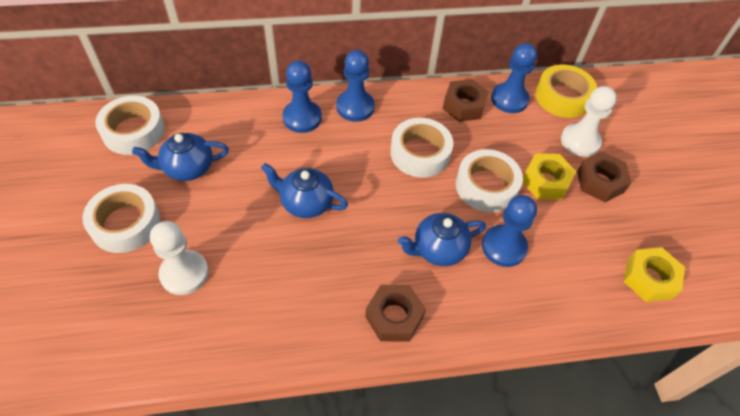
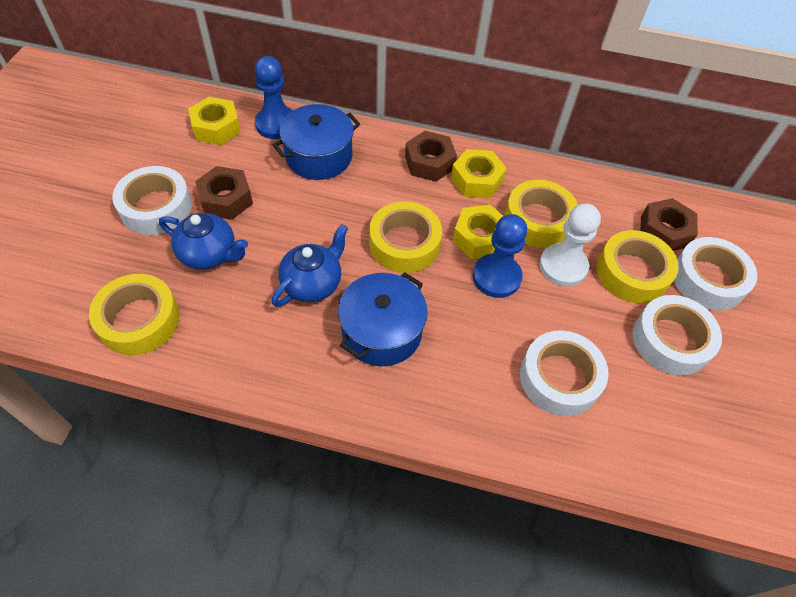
blue pawn: 4 -> 2
blue pot: 0 -> 2
blue teapot: 3 -> 2
white pawn: 2 -> 1
yellow nut: 2 -> 3
yellow tape: 1 -> 4

